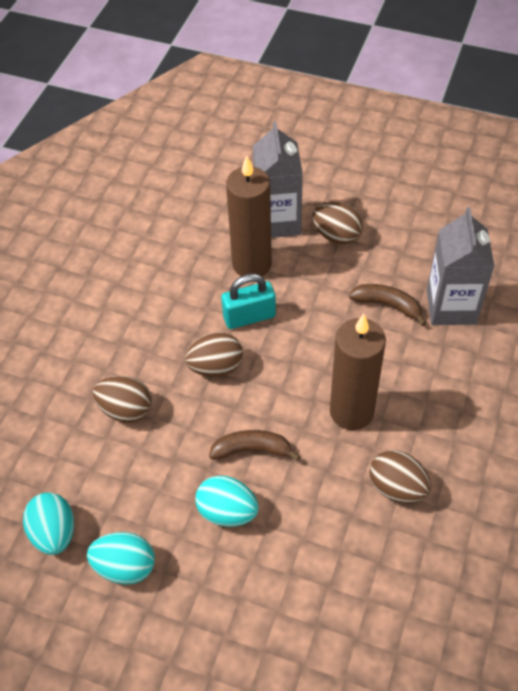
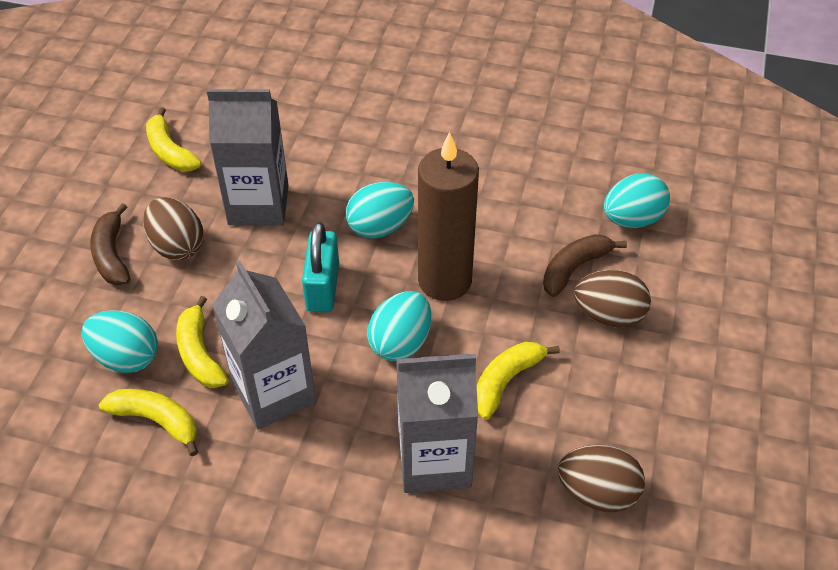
brown candle: 2 -> 1
brown egg: 4 -> 3
grey carton: 2 -> 3
turquoise egg: 3 -> 4
yellow banana: 0 -> 4

